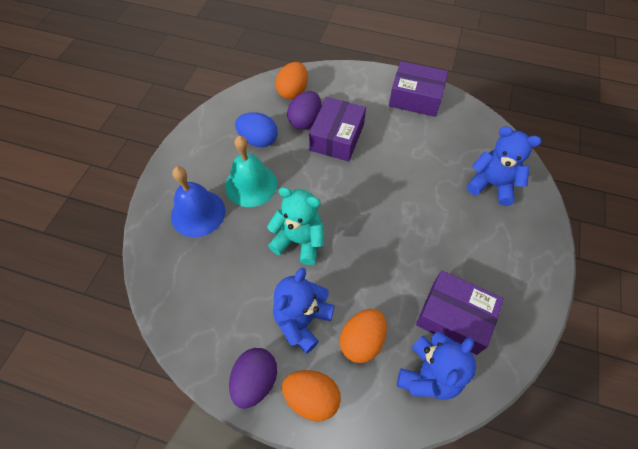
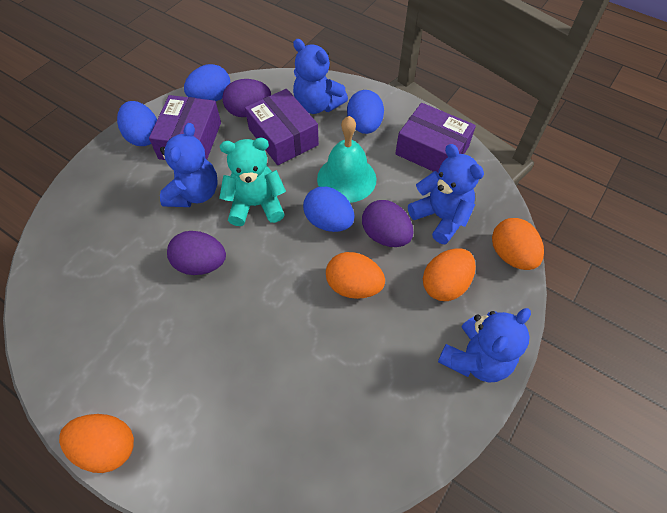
blue bell: 1 -> 0
blue egg: 1 -> 4
blue teddy bear: 3 -> 4
orange egg: 3 -> 4
purple egg: 2 -> 3

